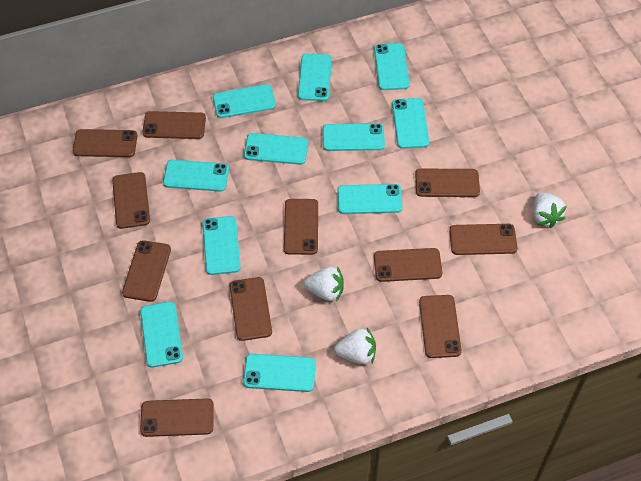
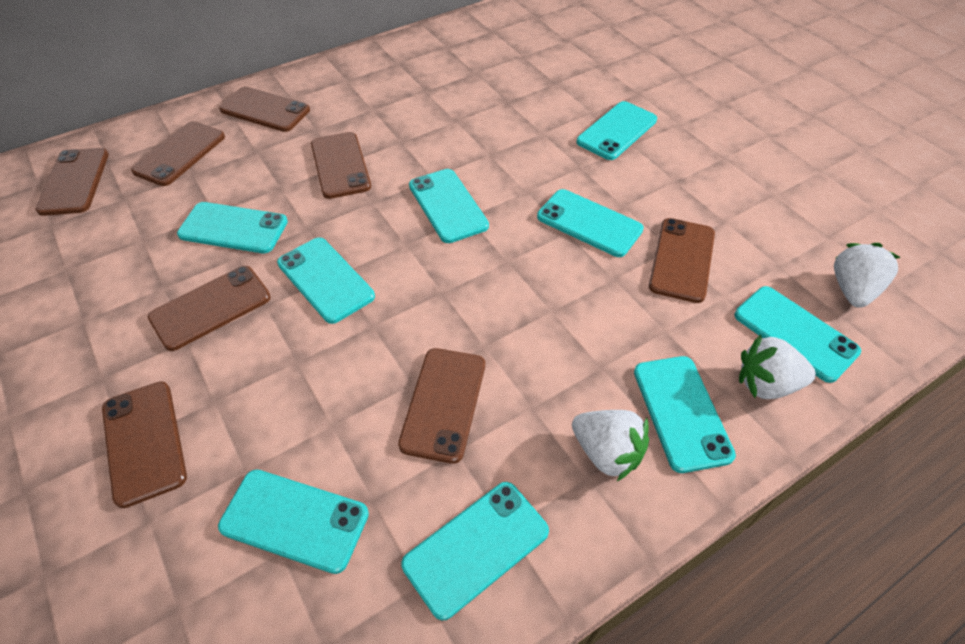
brown phone: 11 -> 8
turquoise phone: 11 -> 9

